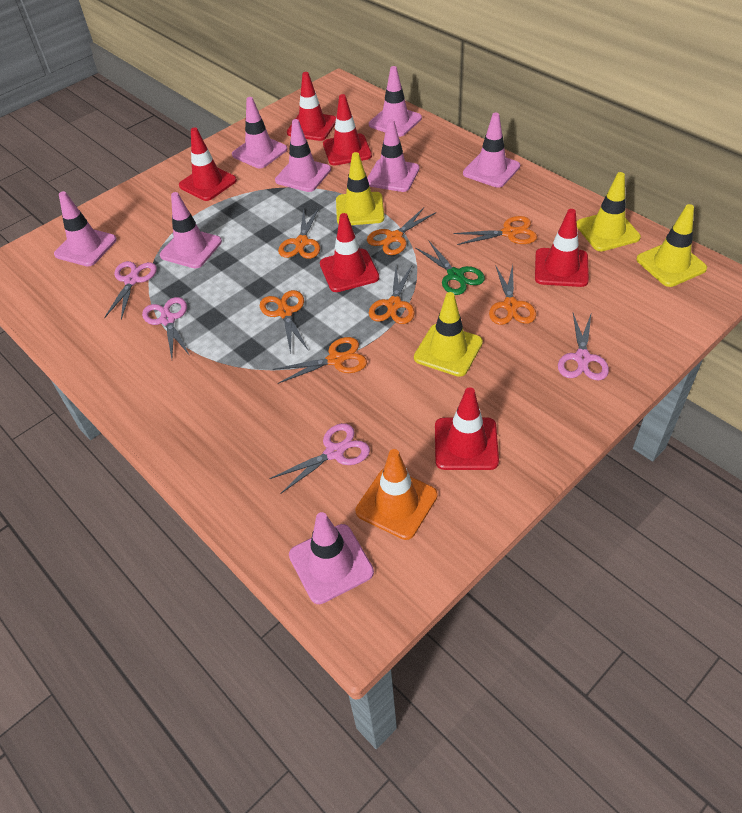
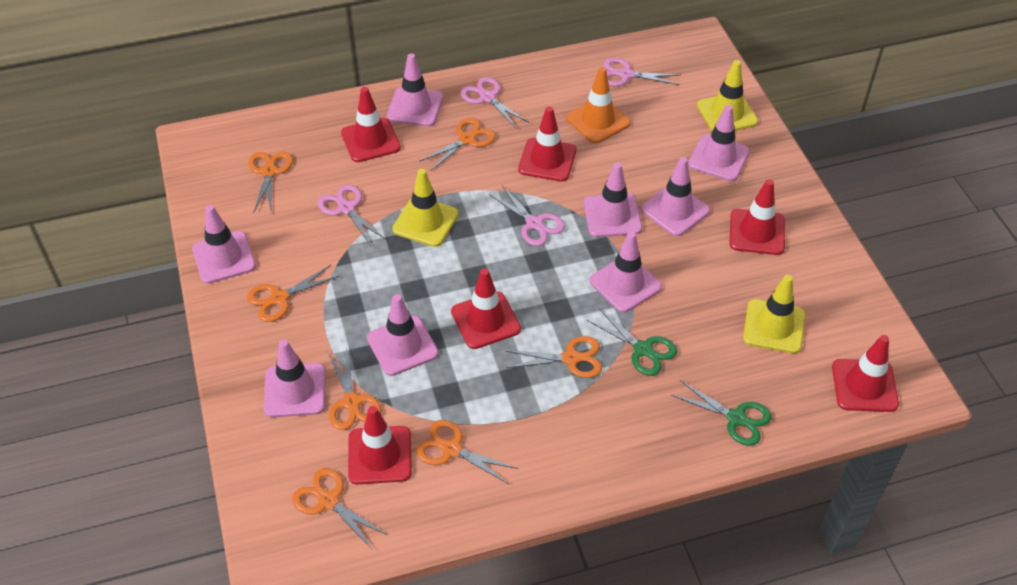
green scissors: 1 -> 2
yellow traffic cone: 4 -> 3

